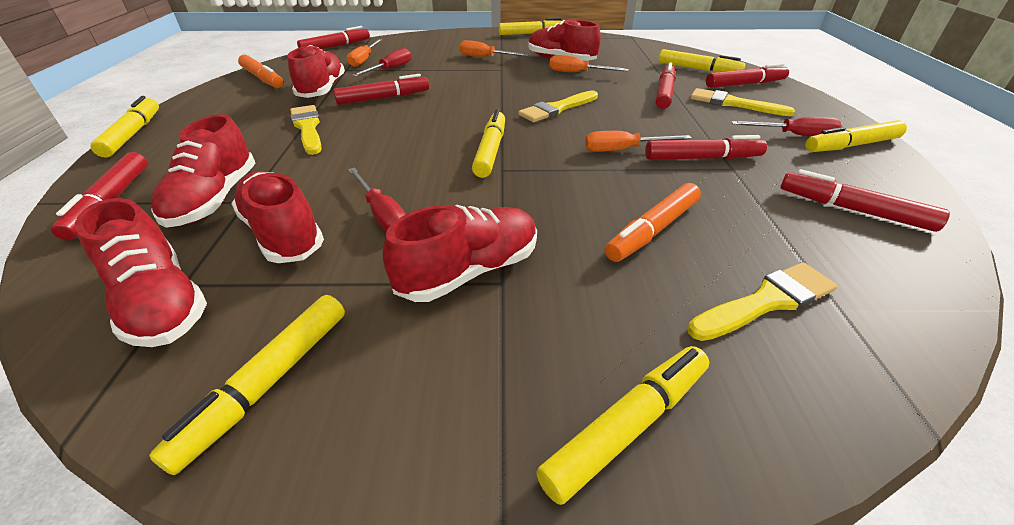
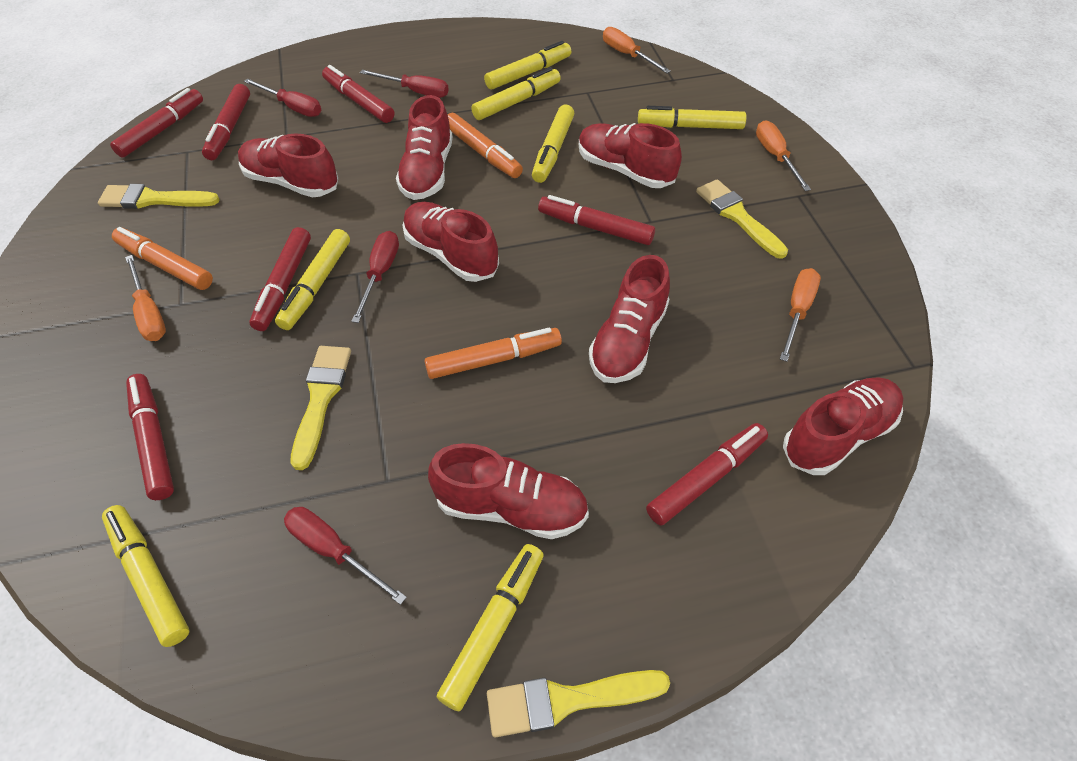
orange marker: 2 -> 3
red screwdriver: 3 -> 4
red shoe: 6 -> 7

